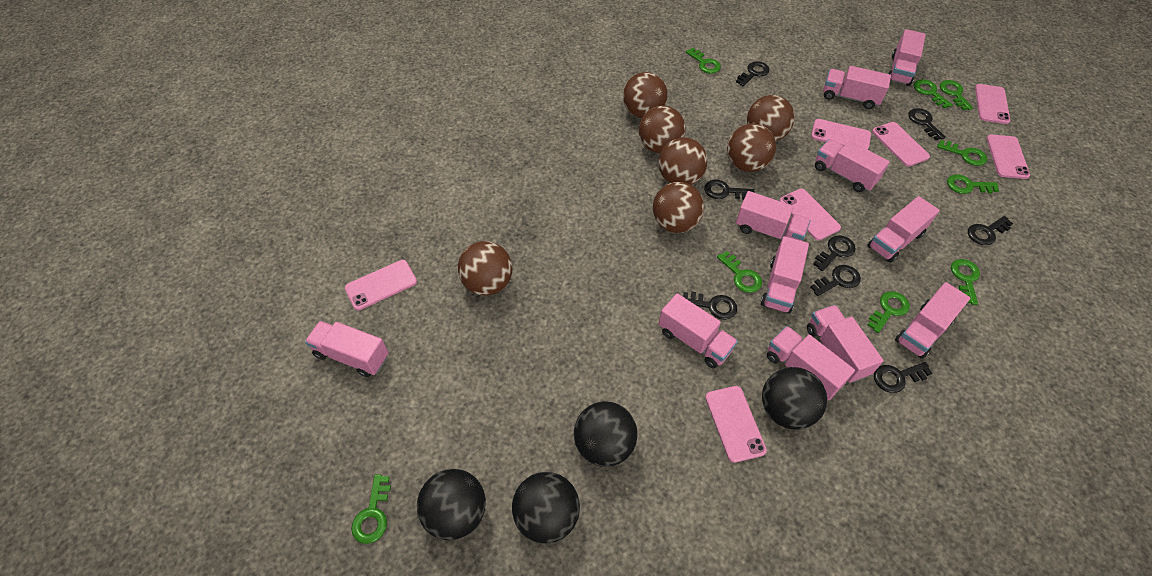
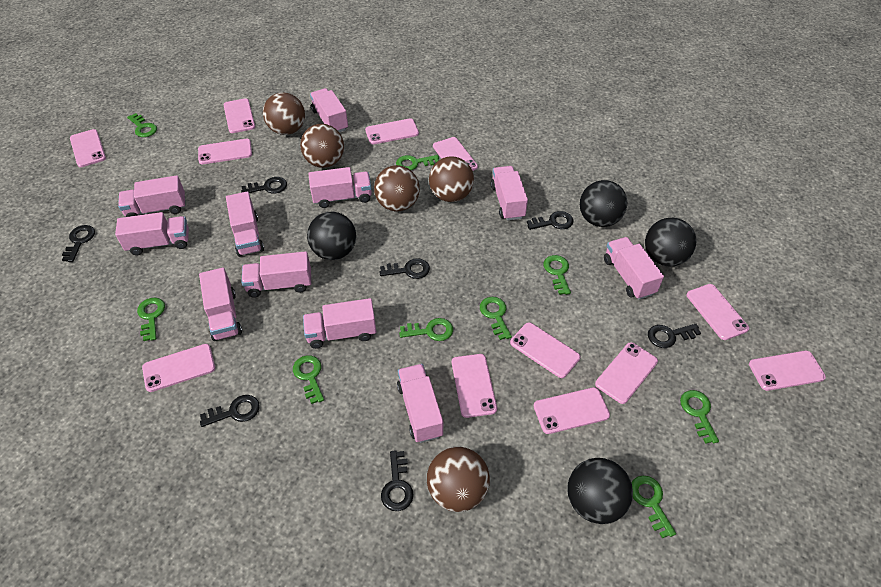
black key: 8 -> 7
brown ball: 7 -> 5
pink phone: 7 -> 12

